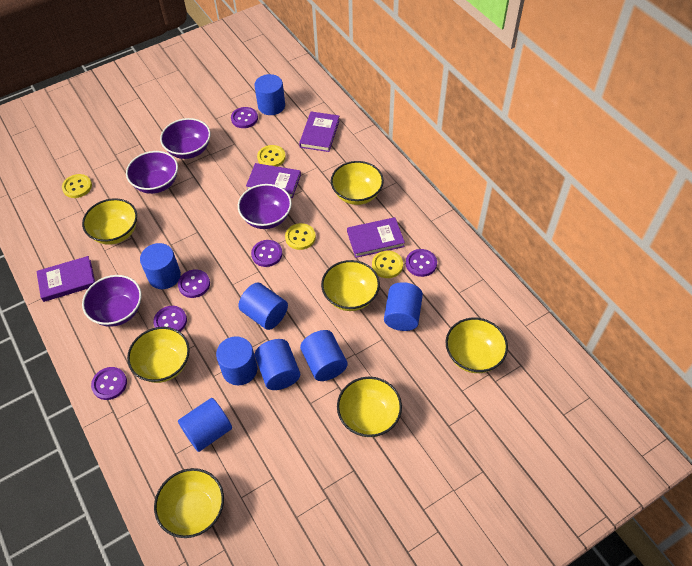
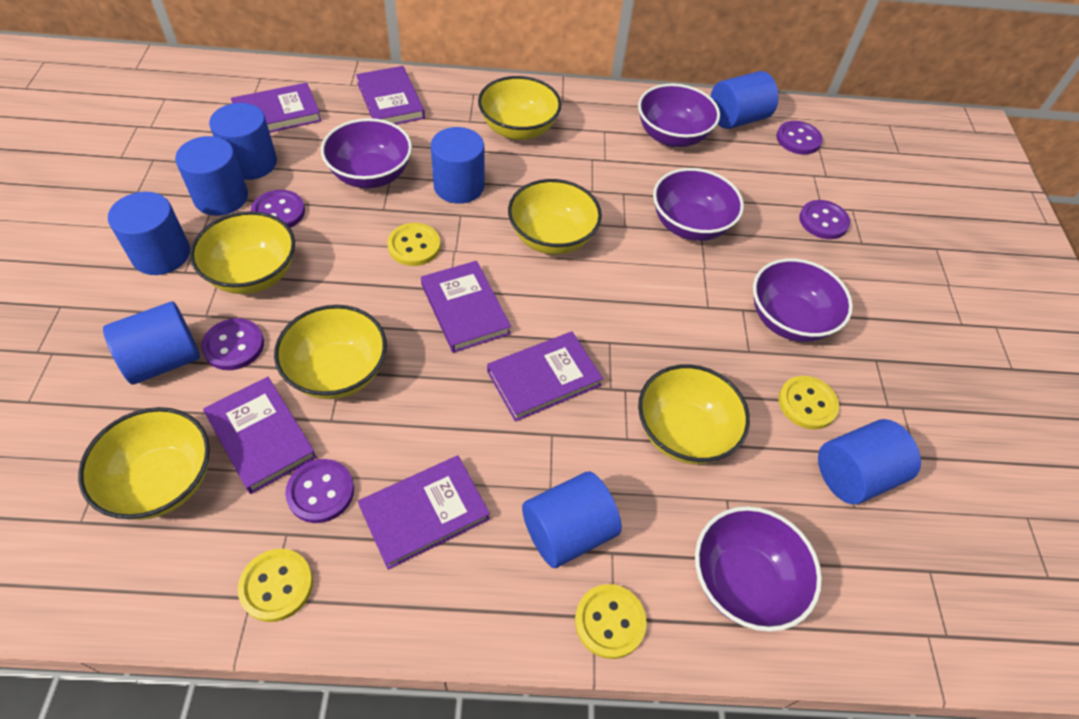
purple book: 4 -> 6
purple bowl: 4 -> 5
purple button: 6 -> 5
yellow bowl: 7 -> 6

